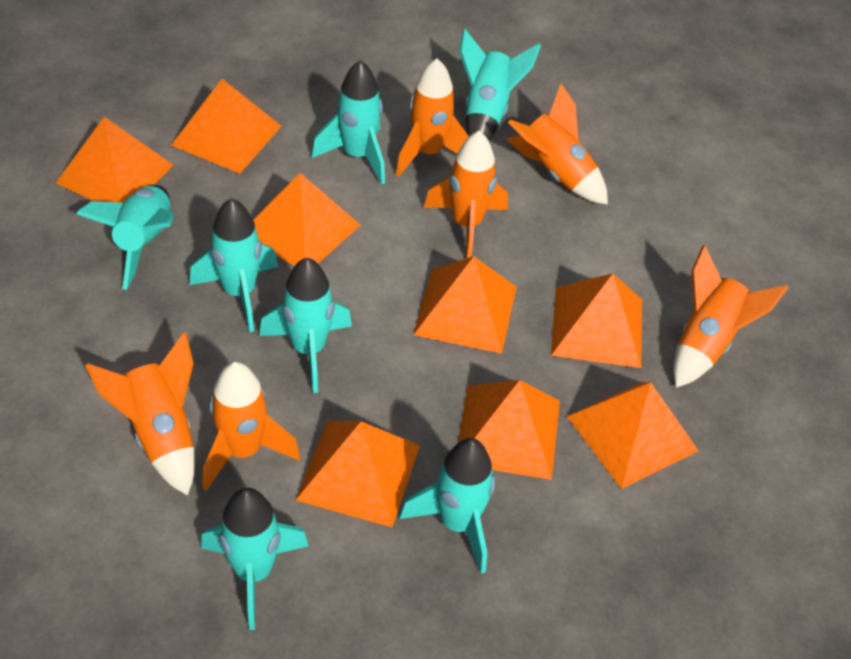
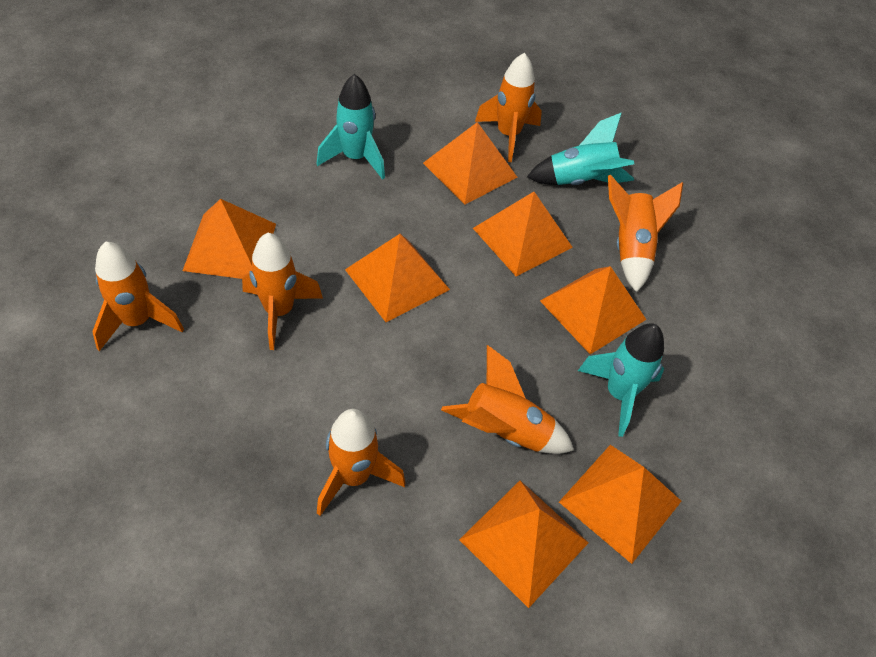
orange pyramid: 8 -> 7
turquoise rocket: 7 -> 3

